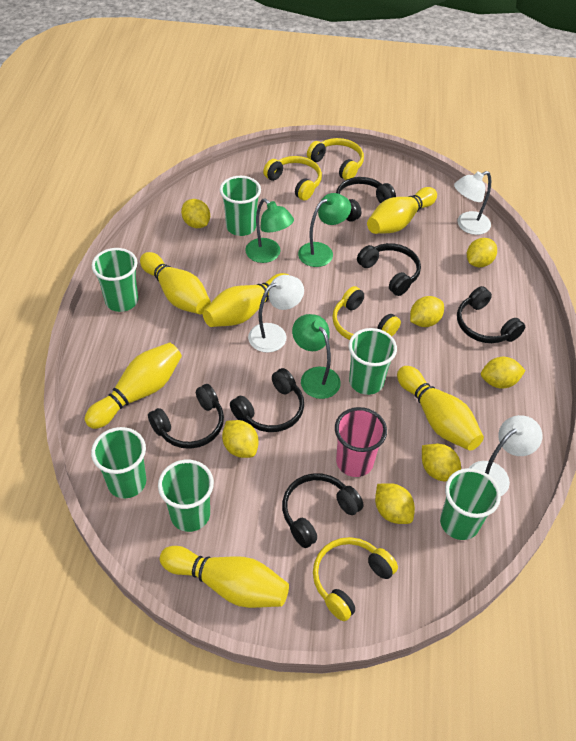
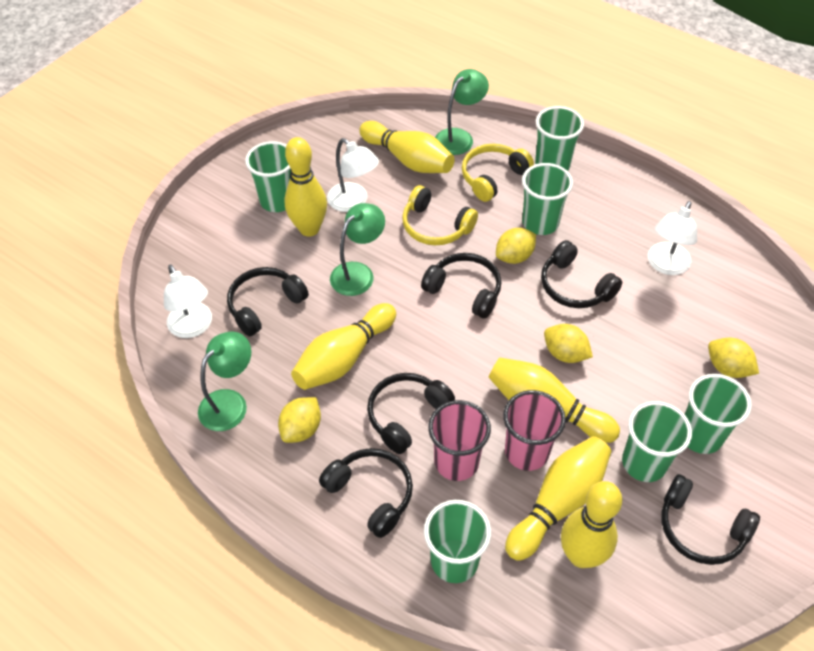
pink cup: 1 -> 2
yellow headphones: 4 -> 2
yellow lemon: 7 -> 4

